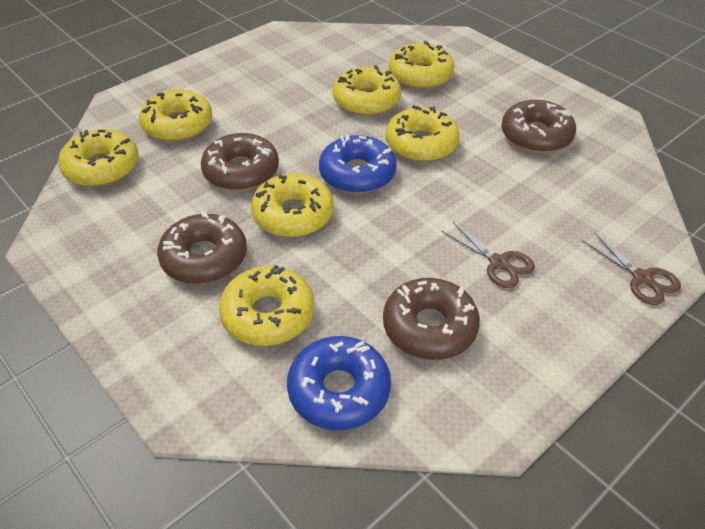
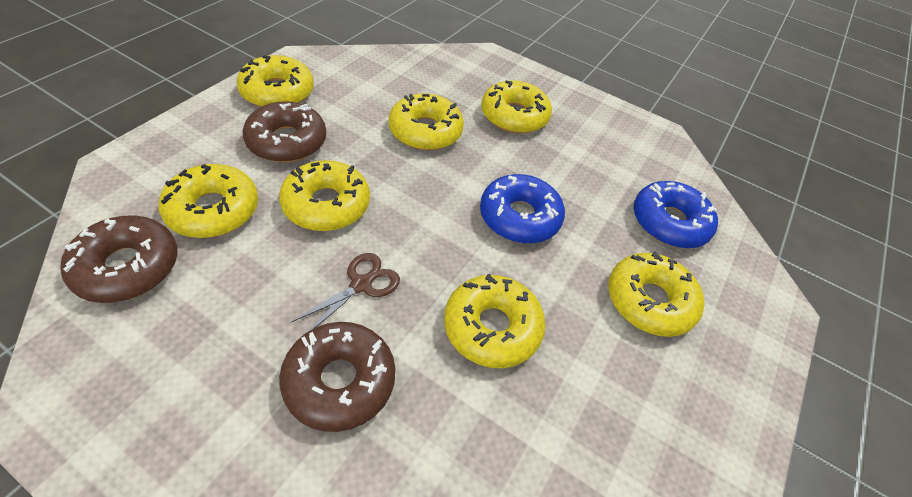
brown donut: 4 -> 3
brown scissors: 2 -> 1

